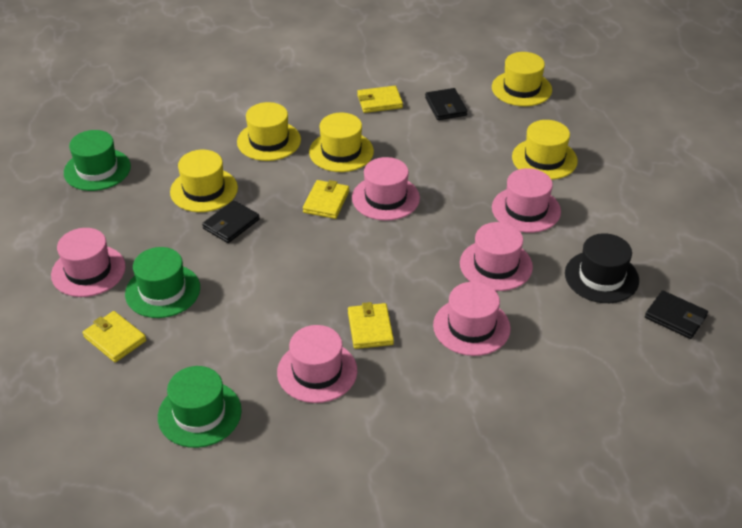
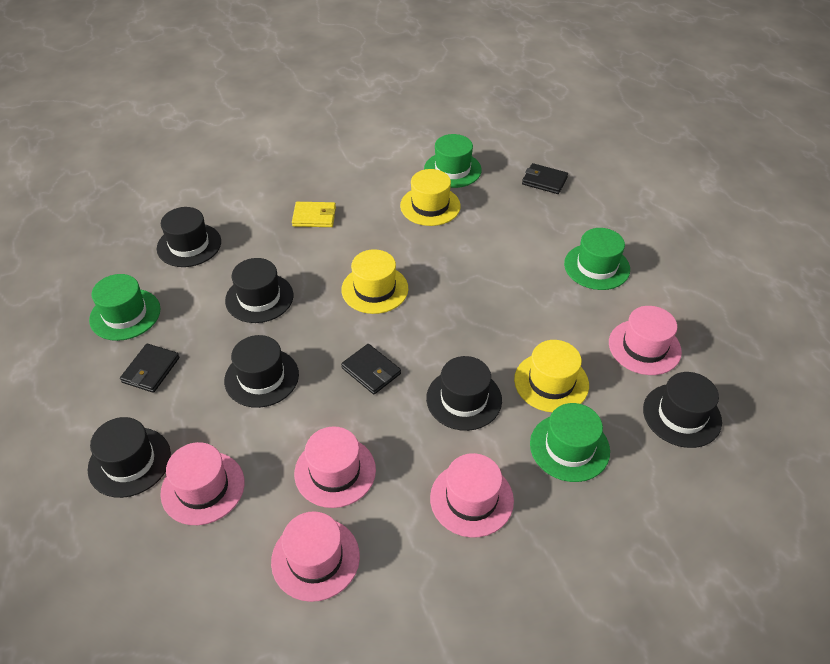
black hat: 1 -> 6
green hat: 3 -> 4
pink hat: 6 -> 5
yellow hat: 5 -> 3
yellow wallet: 4 -> 1

